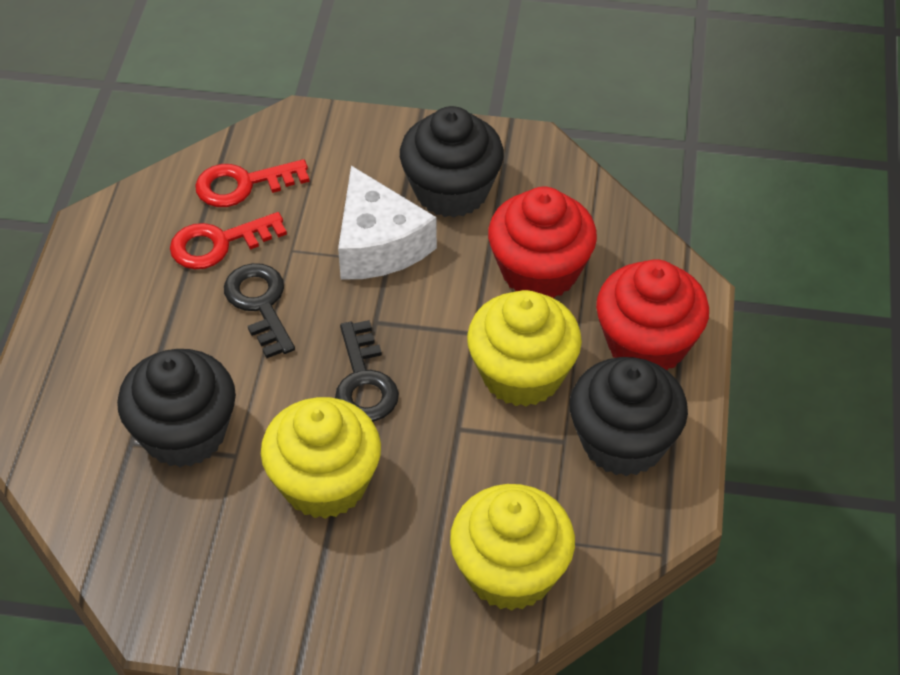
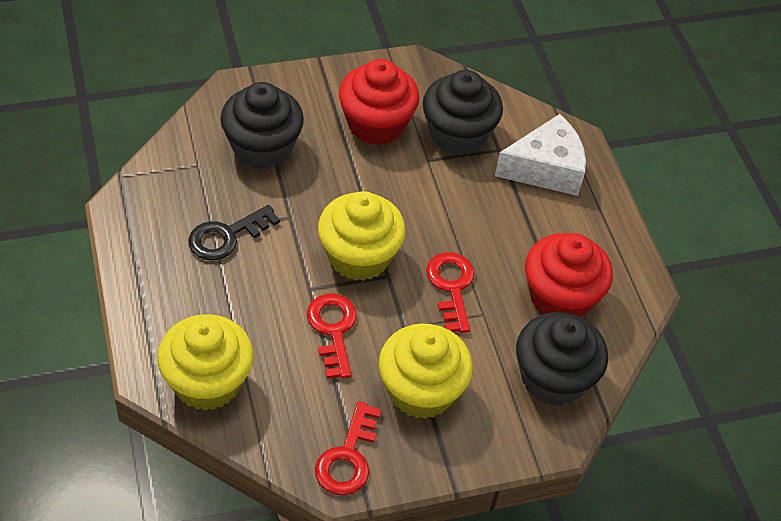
black key: 2 -> 1
red key: 2 -> 3

